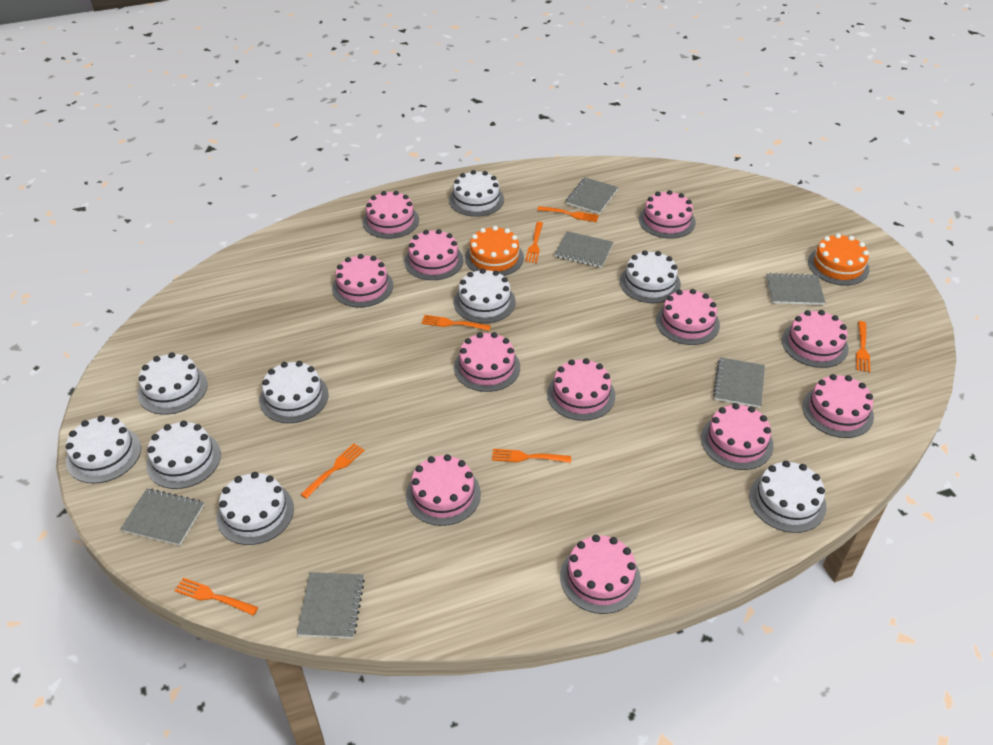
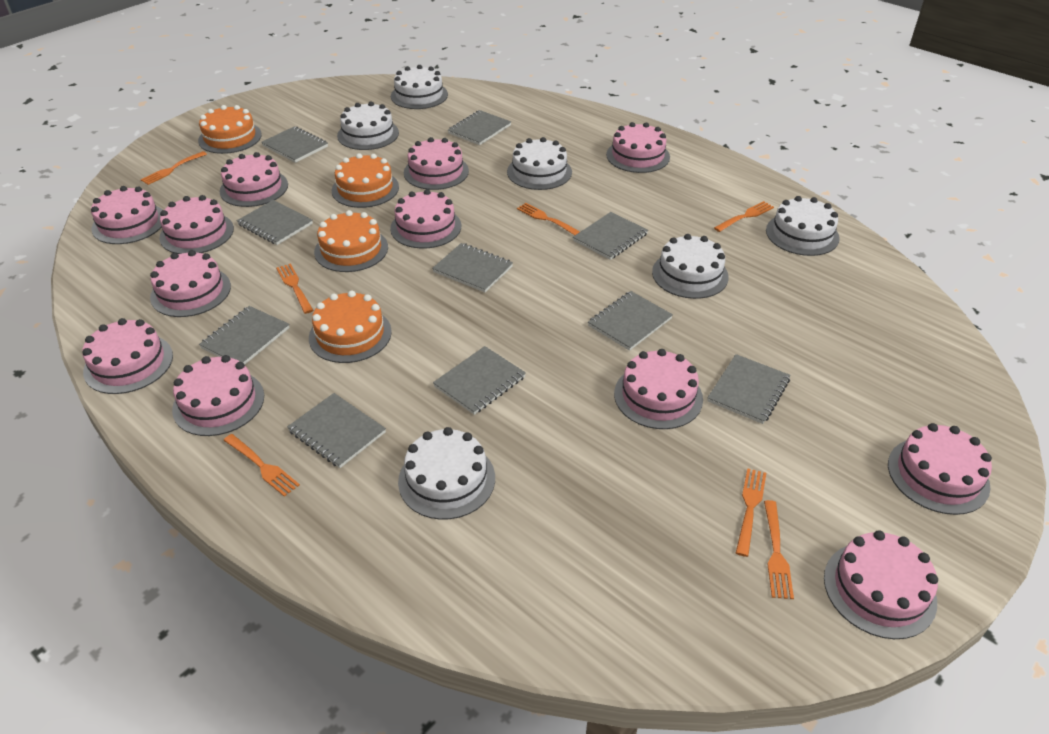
grey notebook: 6 -> 10
orange cake: 2 -> 4
white cake: 9 -> 6

